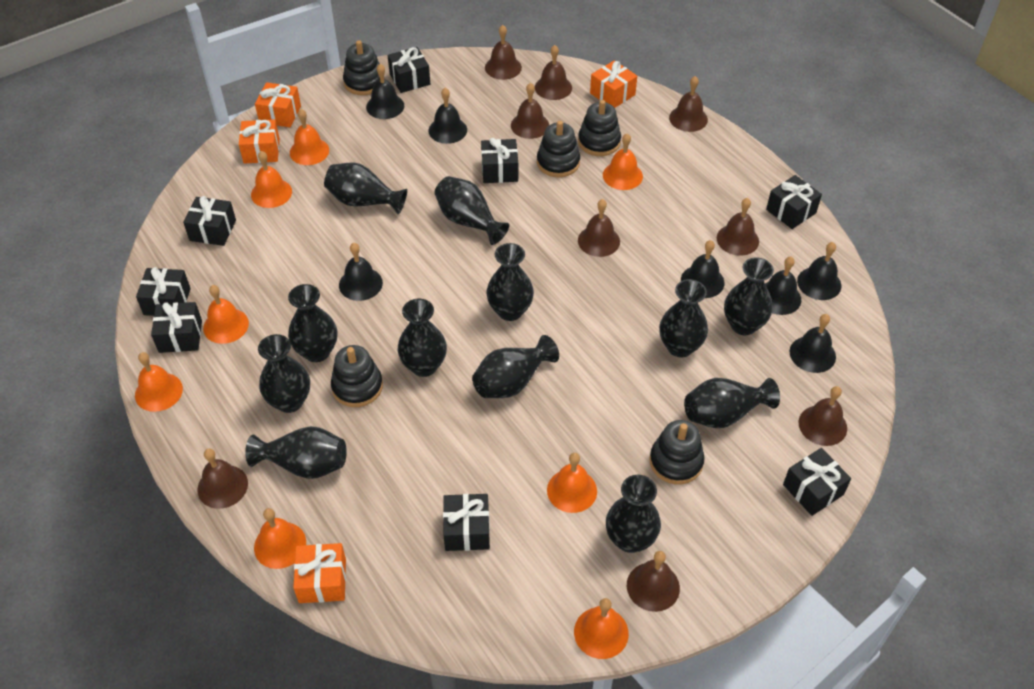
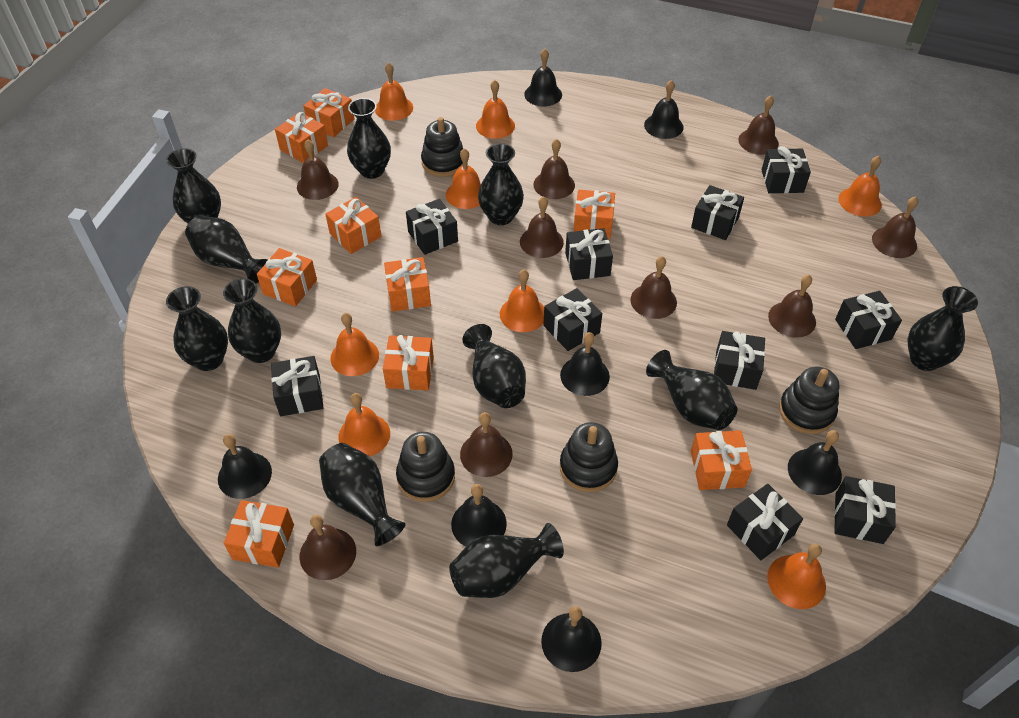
black gift: 8 -> 10
black stacking toy: 5 -> 4
black vase: 12 -> 11
orange gift: 4 -> 9

